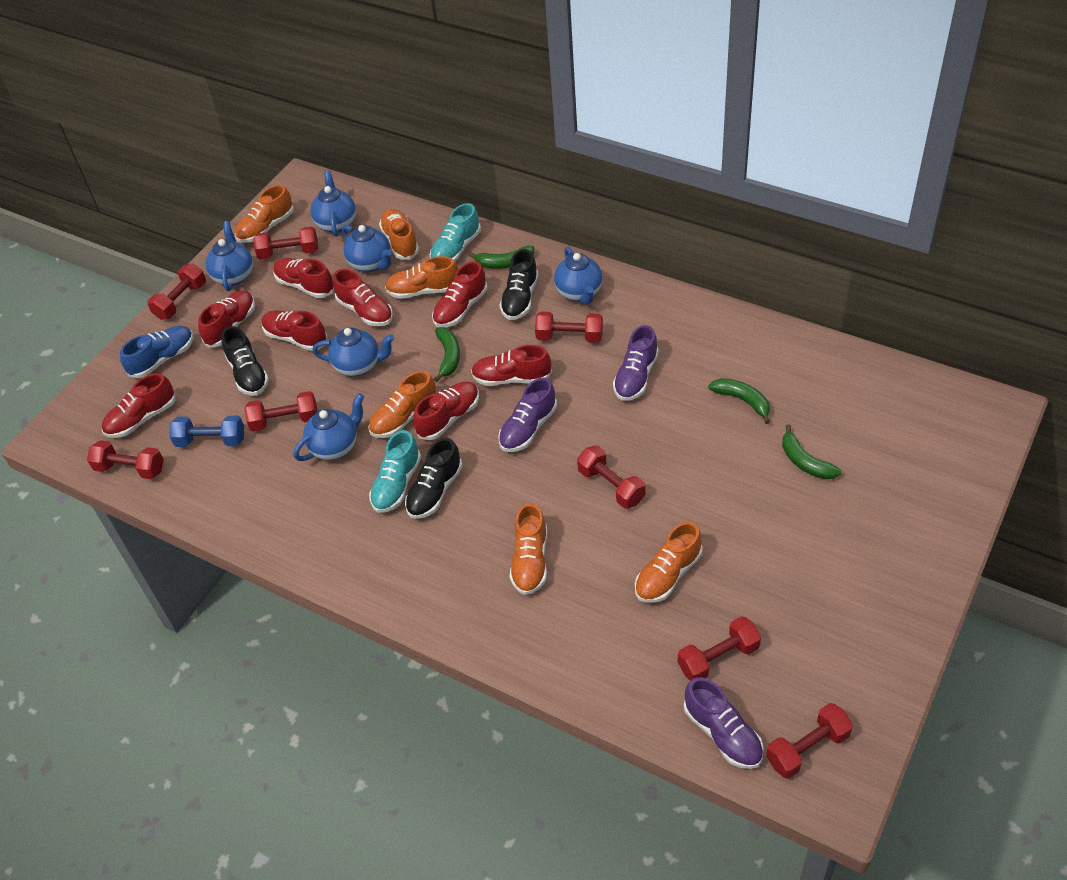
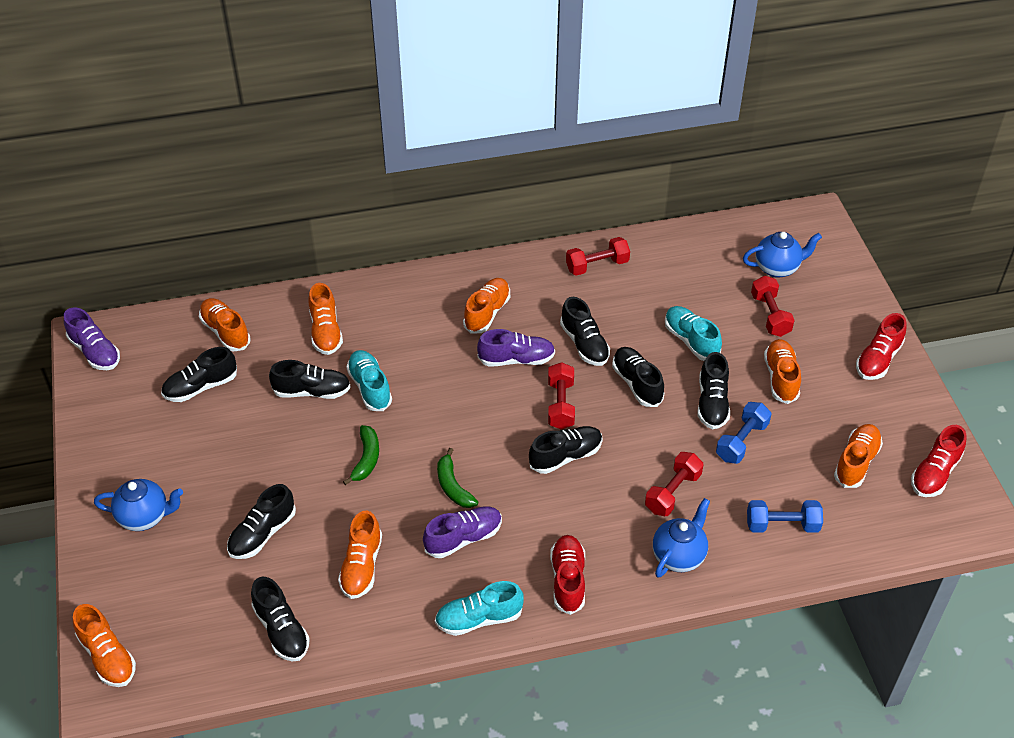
black shoe: 3 -> 8
blue dumbbell: 1 -> 2
blue shoe: 1 -> 0
blue teapot: 6 -> 3
green banana: 4 -> 2
orange shoe: 6 -> 7
red dumbbell: 8 -> 4
red shoe: 8 -> 3
turquoise shoe: 2 -> 3

